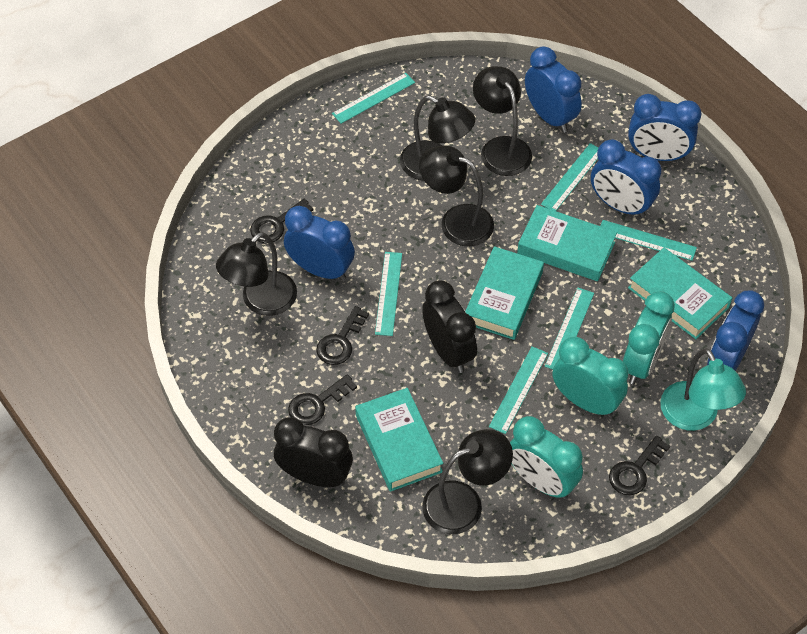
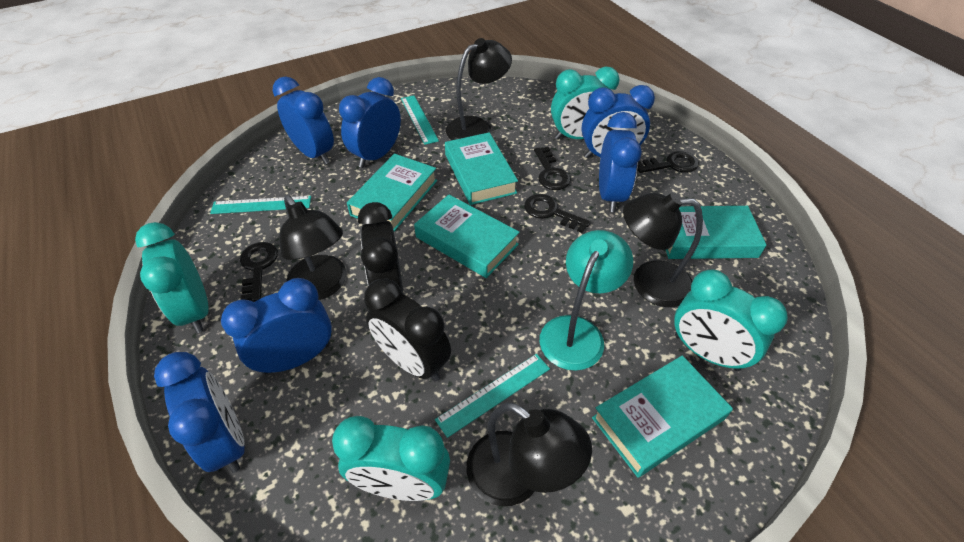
black lamp: 5 -> 4
blue clock: 5 -> 6
turquoise book: 4 -> 5
turquoise clock: 3 -> 4
turquoise ruler: 6 -> 3

